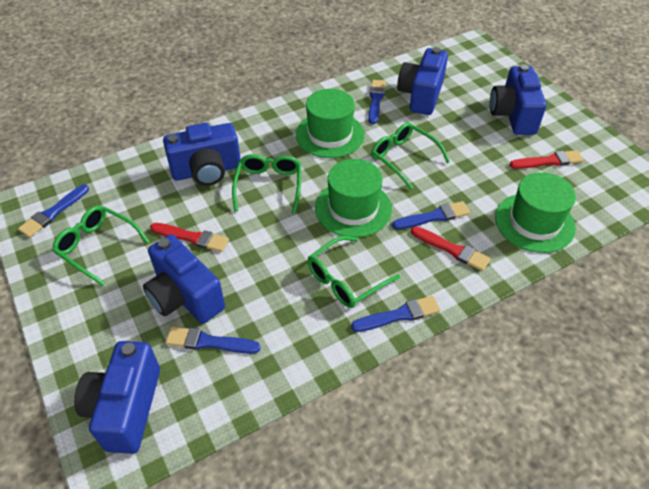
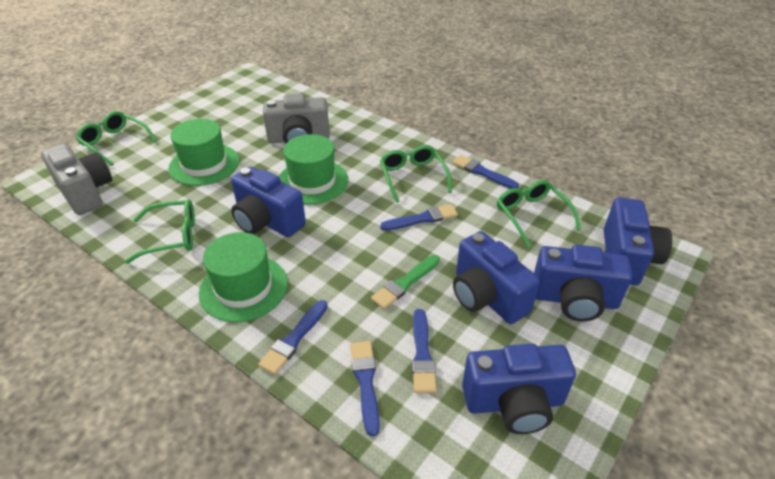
green brush: 0 -> 1
grey camera: 0 -> 2
red brush: 3 -> 0

